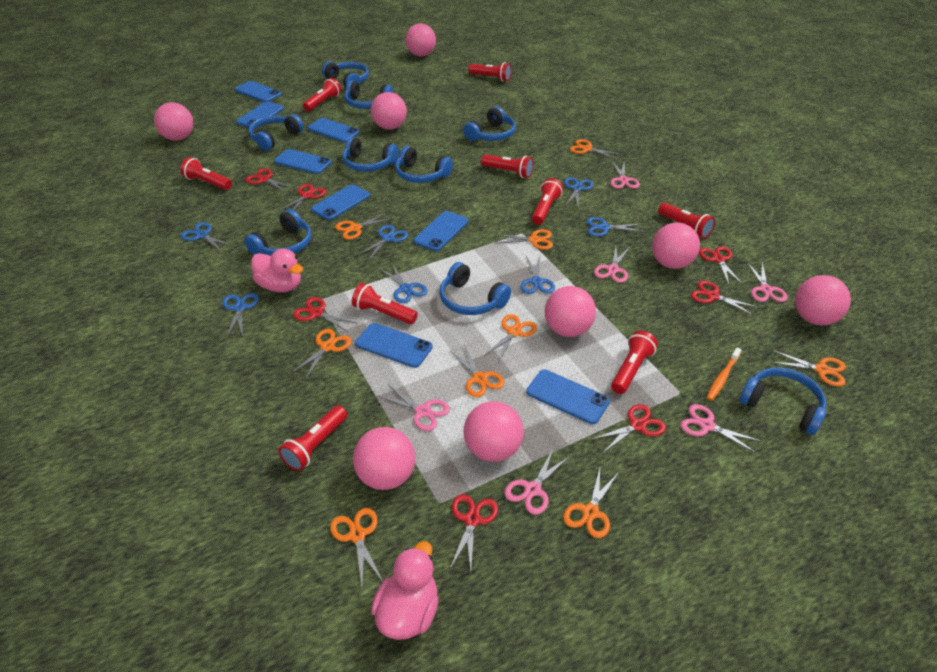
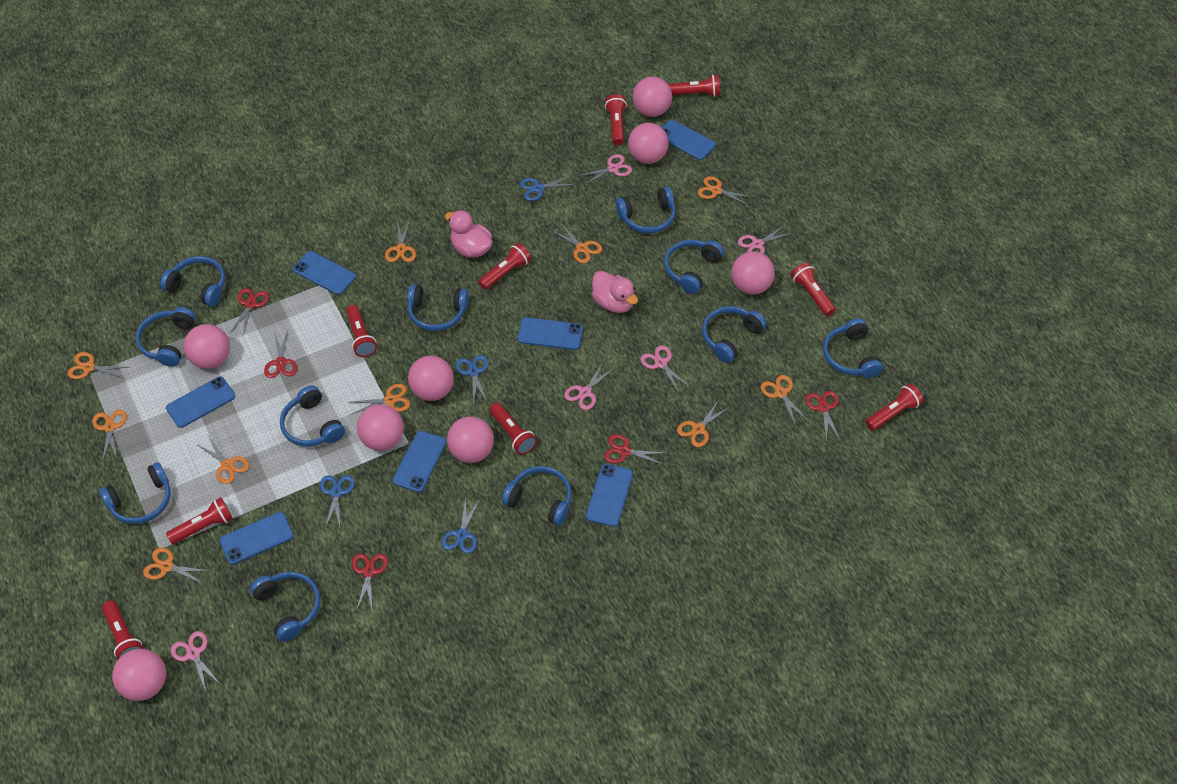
blue headphones: 9 -> 11
blue phone: 8 -> 7
blue scissors: 7 -> 4
orange scissors: 9 -> 10
orange toothbrush: 1 -> 0
pink scissors: 6 -> 5
red scissors: 7 -> 5

